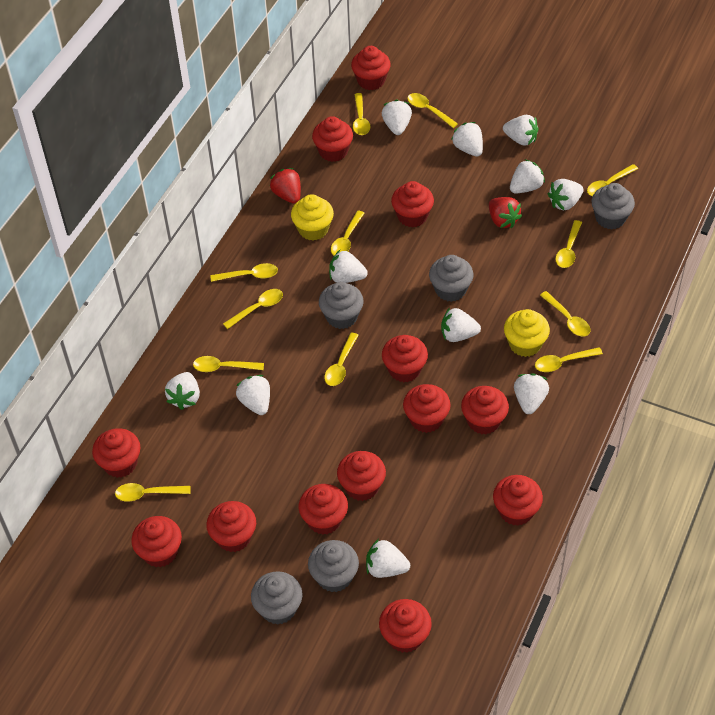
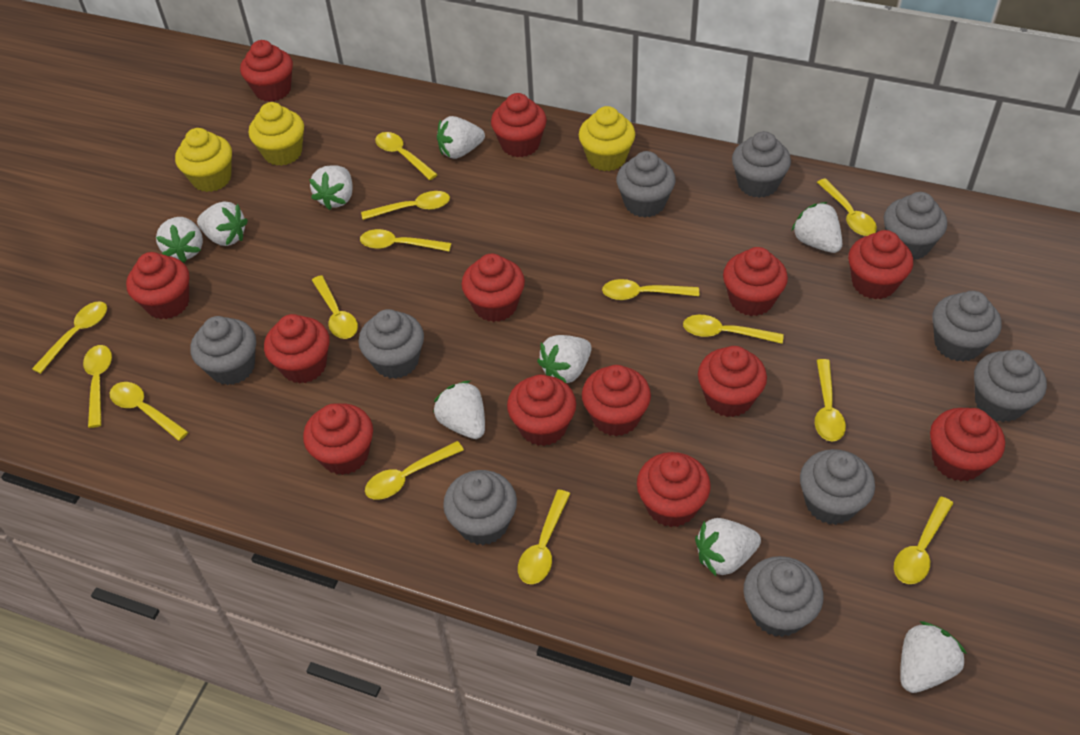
grey cupcake: 5 -> 10
red strawberry: 2 -> 0
white strawberry: 11 -> 9
yellow cupcake: 2 -> 3
yellow spoon: 12 -> 14

